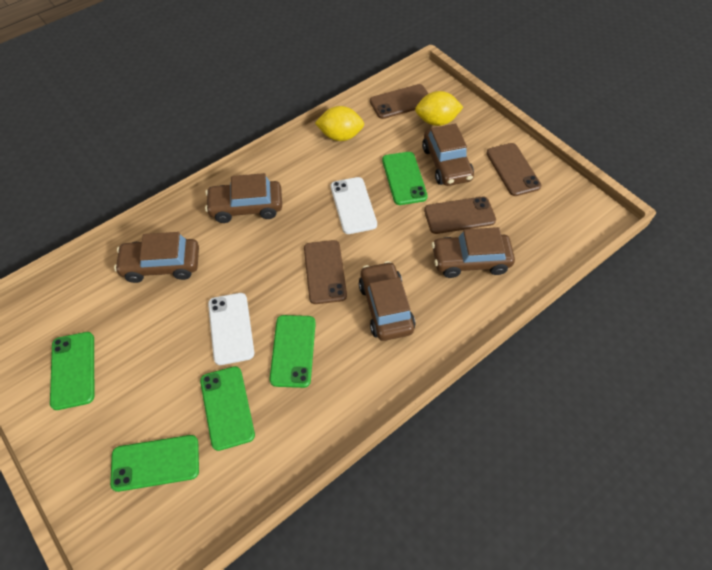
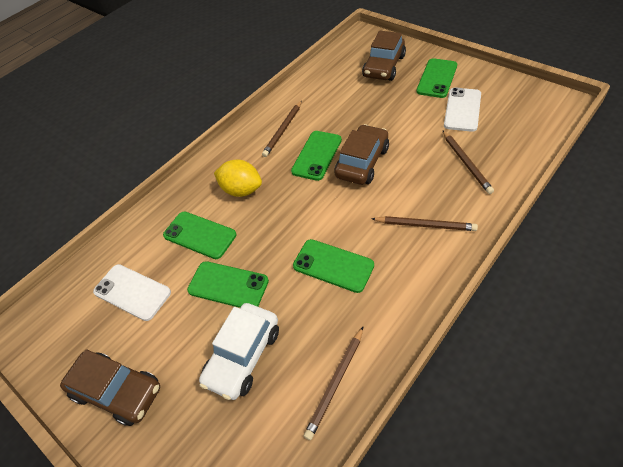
brown car: 5 -> 3
brown pencil: 0 -> 4
brown phone: 4 -> 0
white car: 0 -> 1
yellow lemon: 2 -> 1

